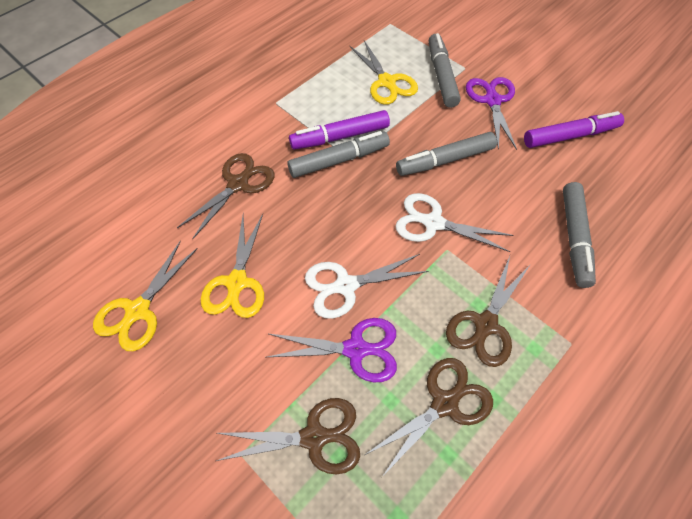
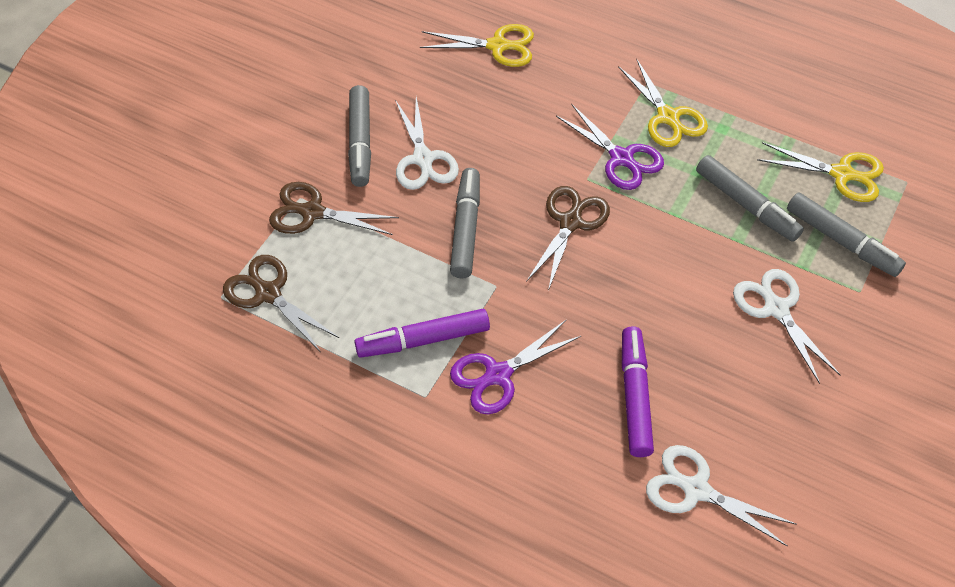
brown scissors: 4 -> 3
white scissors: 2 -> 3

